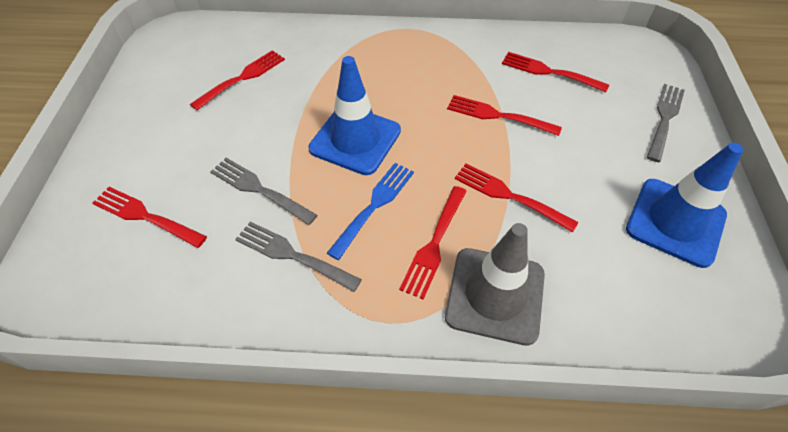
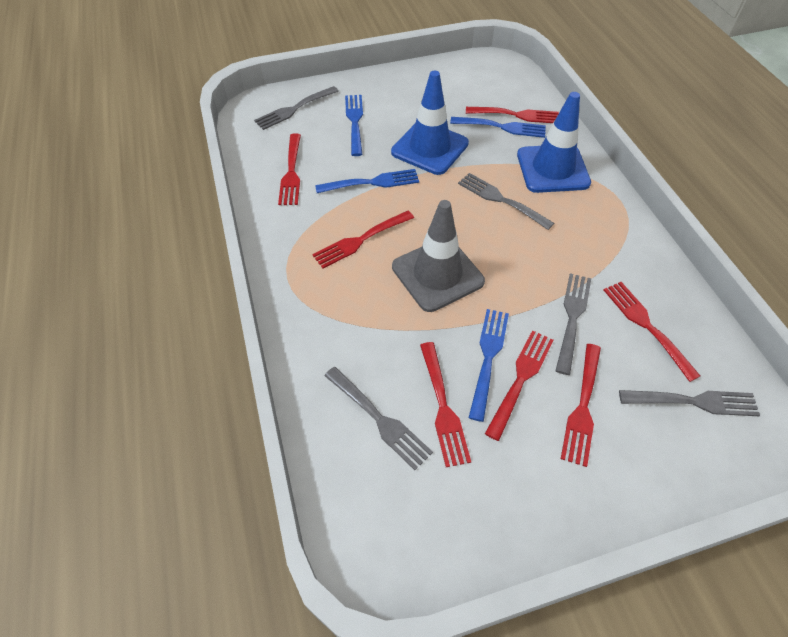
blue fork: 1 -> 4
grey fork: 3 -> 5
red fork: 6 -> 7

